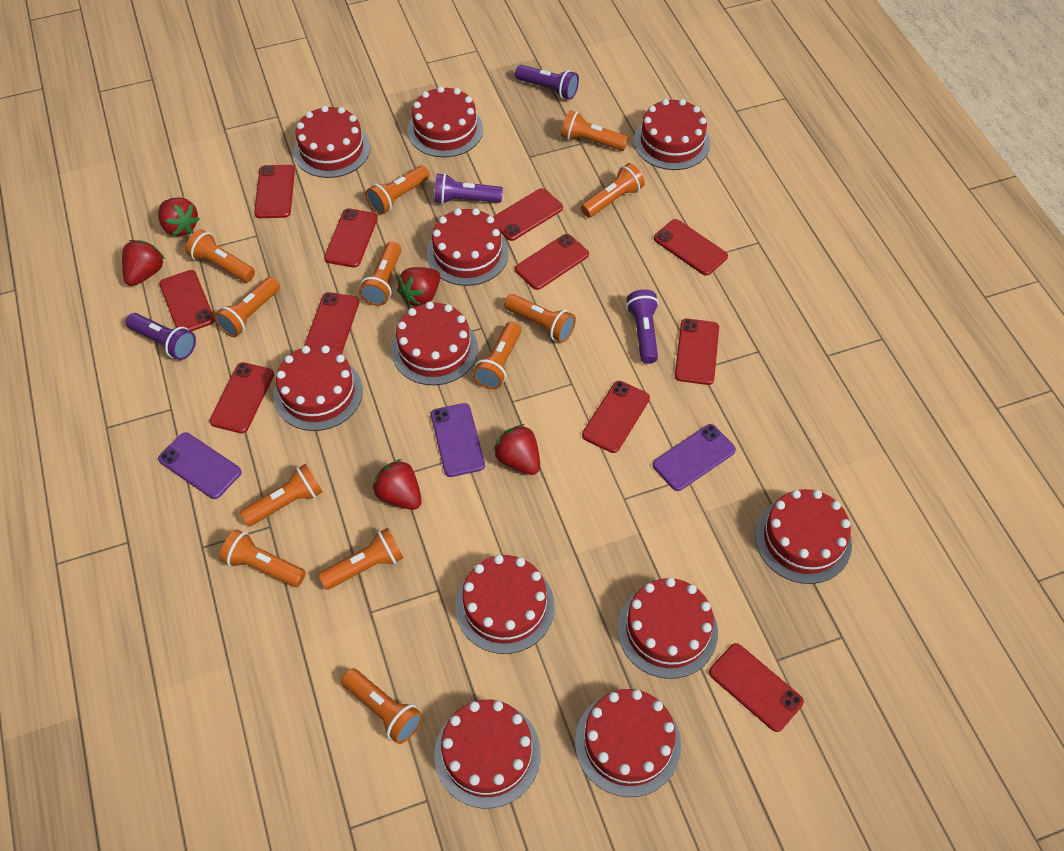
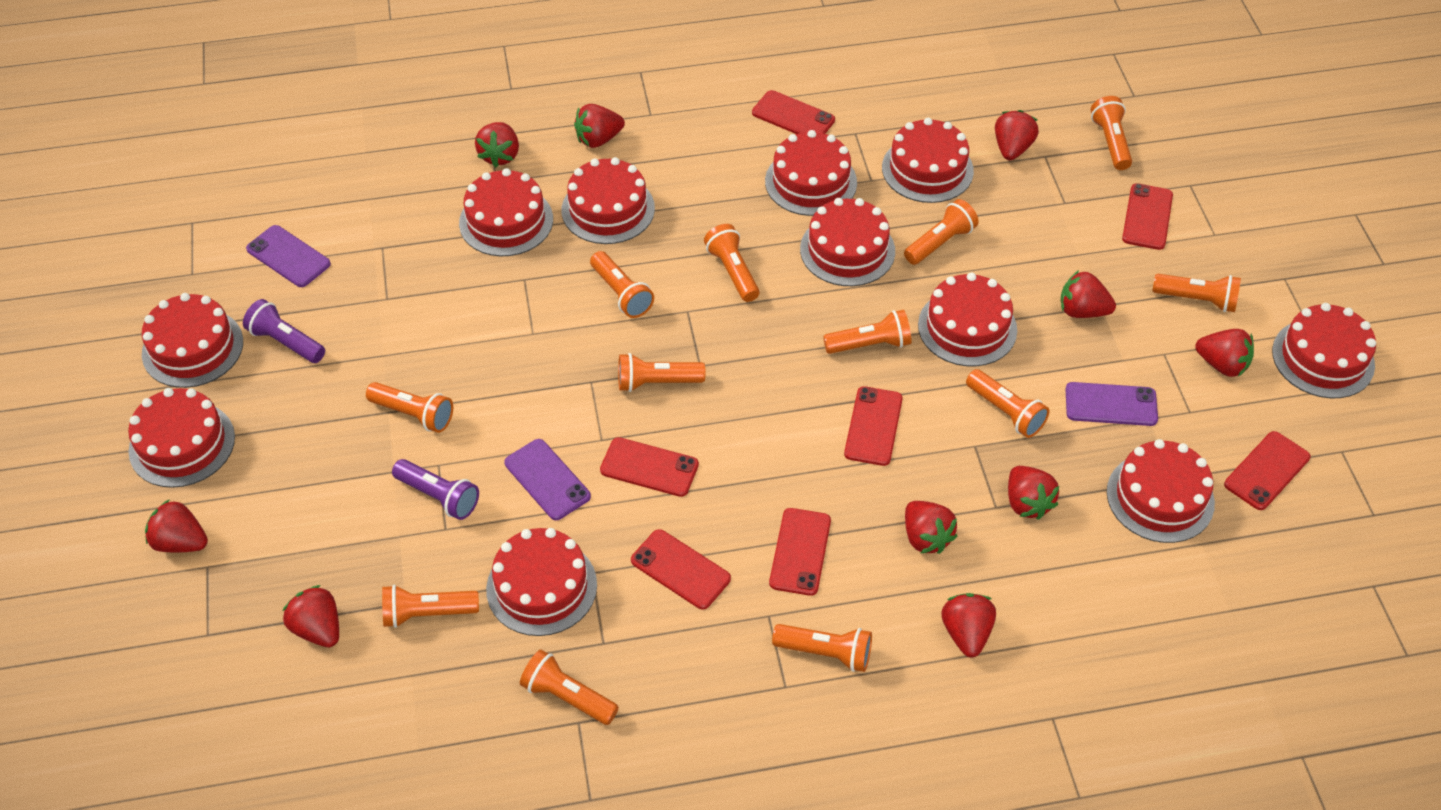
purple flashlight: 4 -> 2
red phone: 11 -> 7
red strawberry: 5 -> 10

